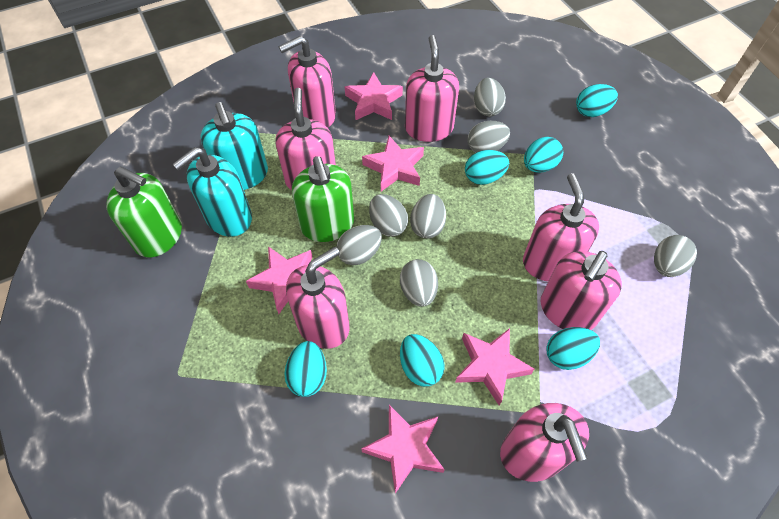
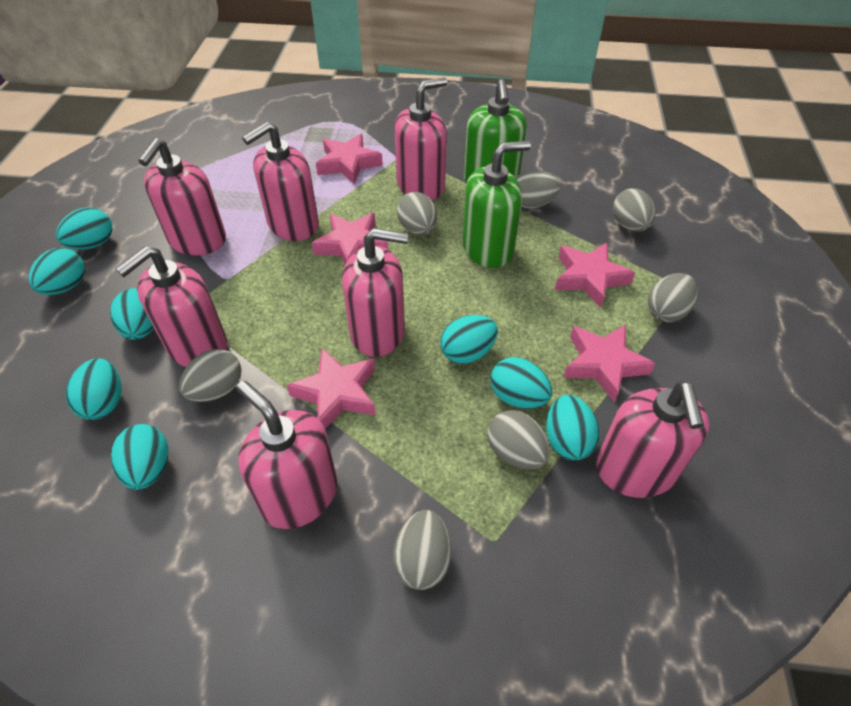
turquoise egg: 6 -> 8
turquoise soap dispenser: 2 -> 0

